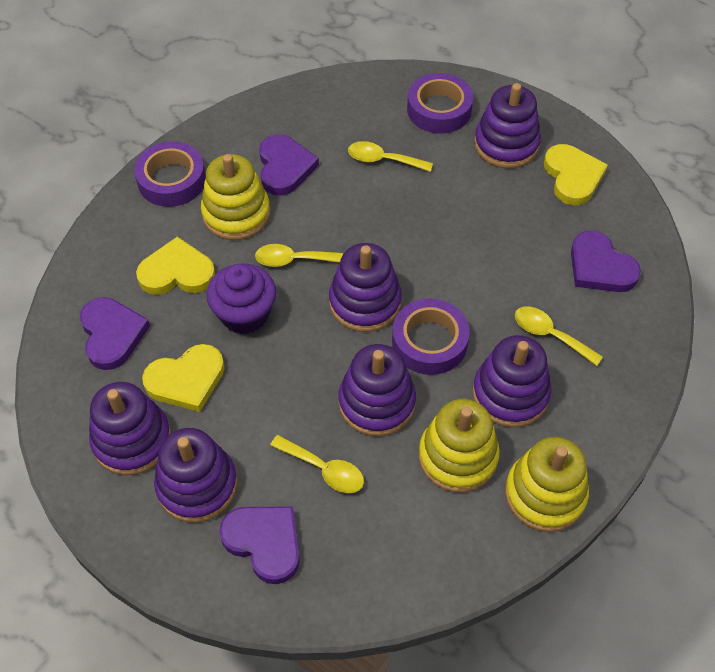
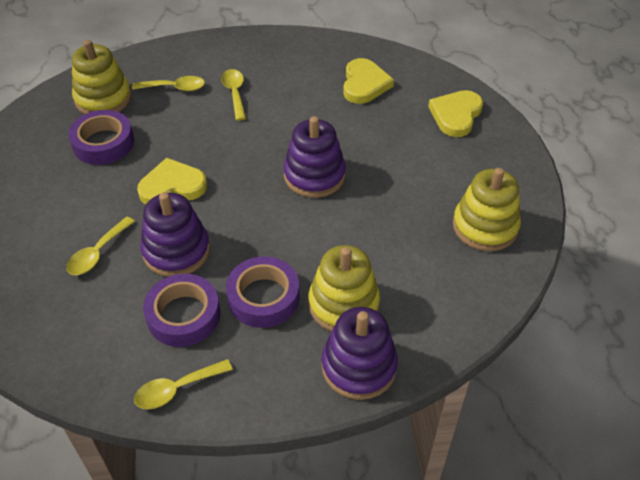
purple cupcake: 1 -> 0
purple heart: 4 -> 0
purple stacking toy: 6 -> 3

